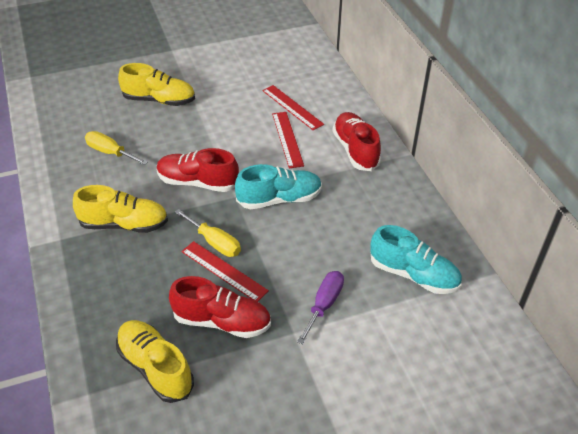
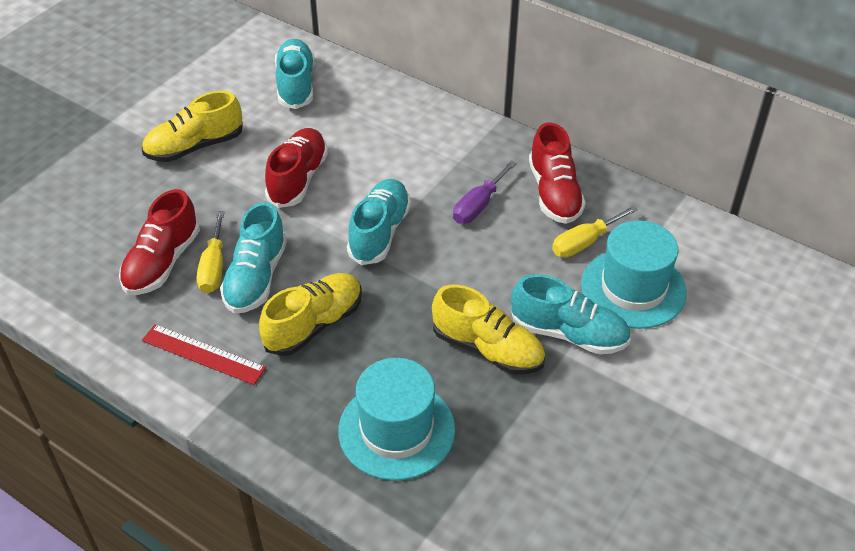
red ruler: 3 -> 1
turquoise hat: 0 -> 2
turquoise shoe: 2 -> 4

